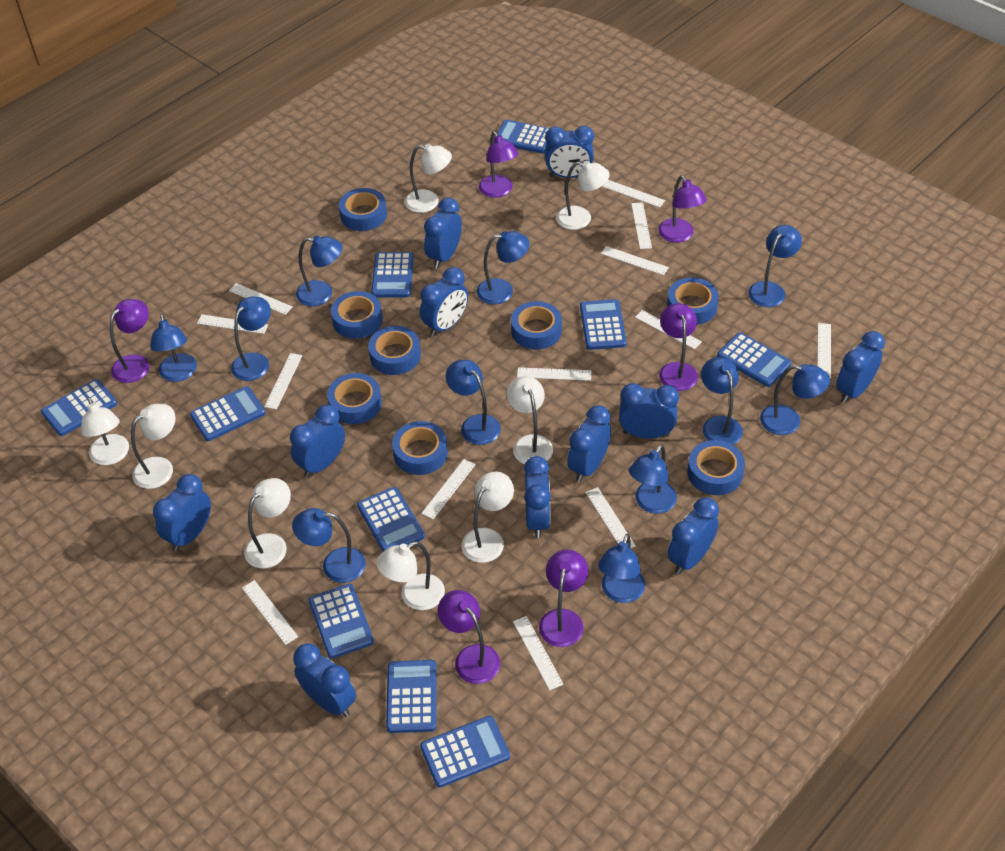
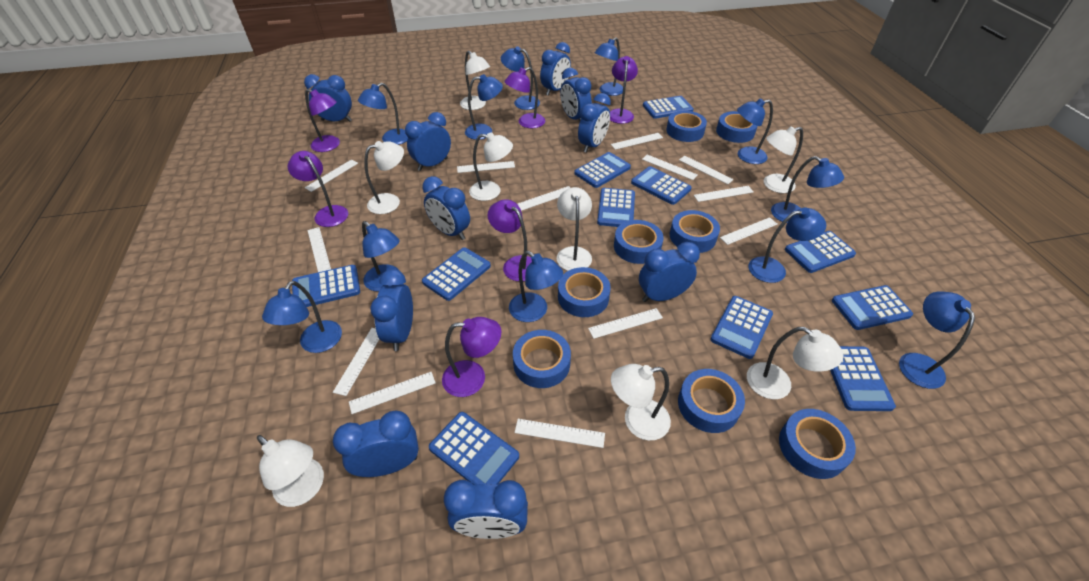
blue calculator: 10 -> 11
blue clock: 11 -> 10

